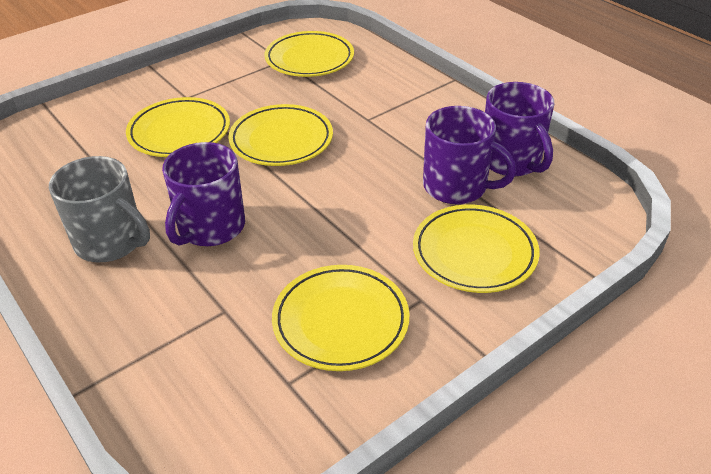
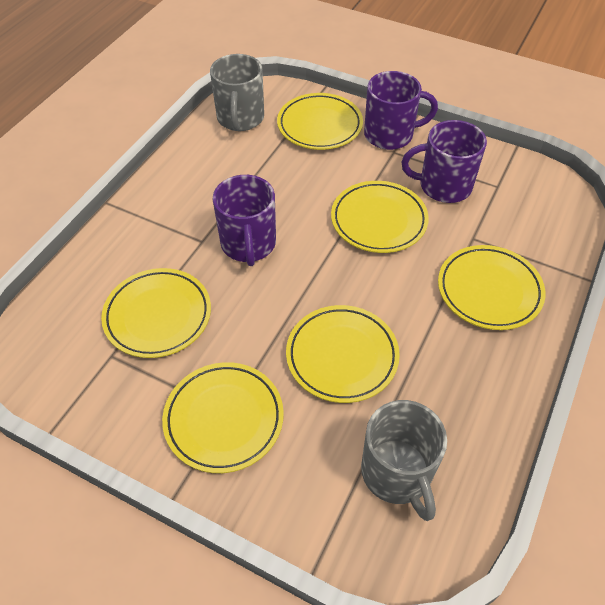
grey mug: 1 -> 2
yellow plate: 5 -> 6

